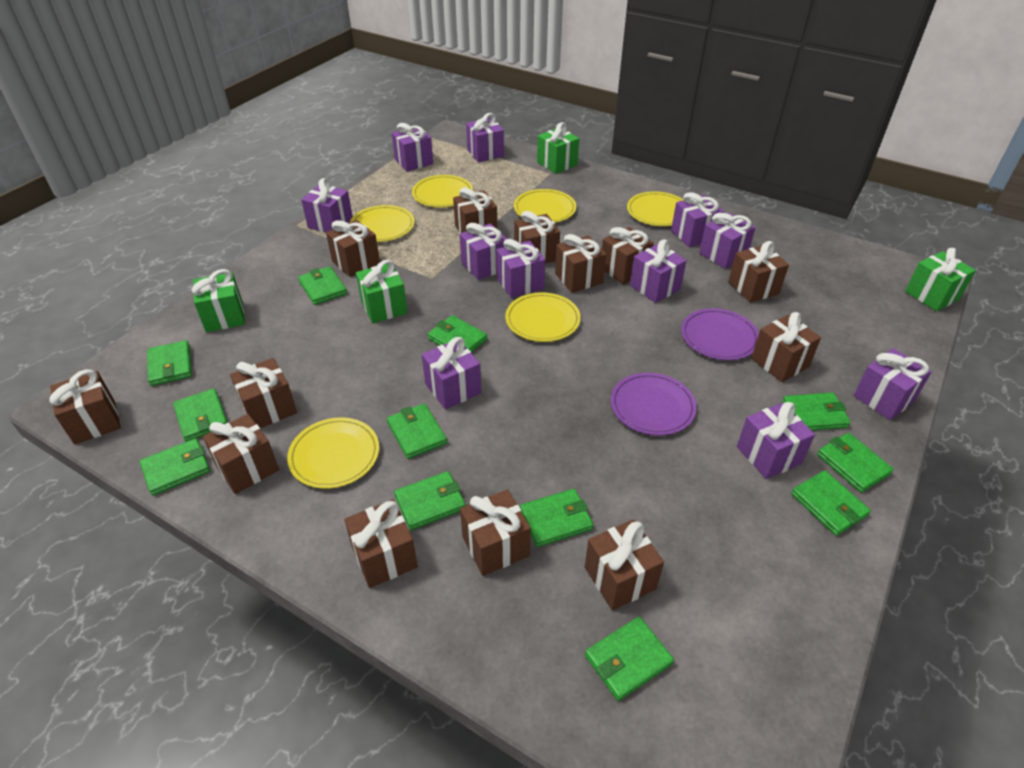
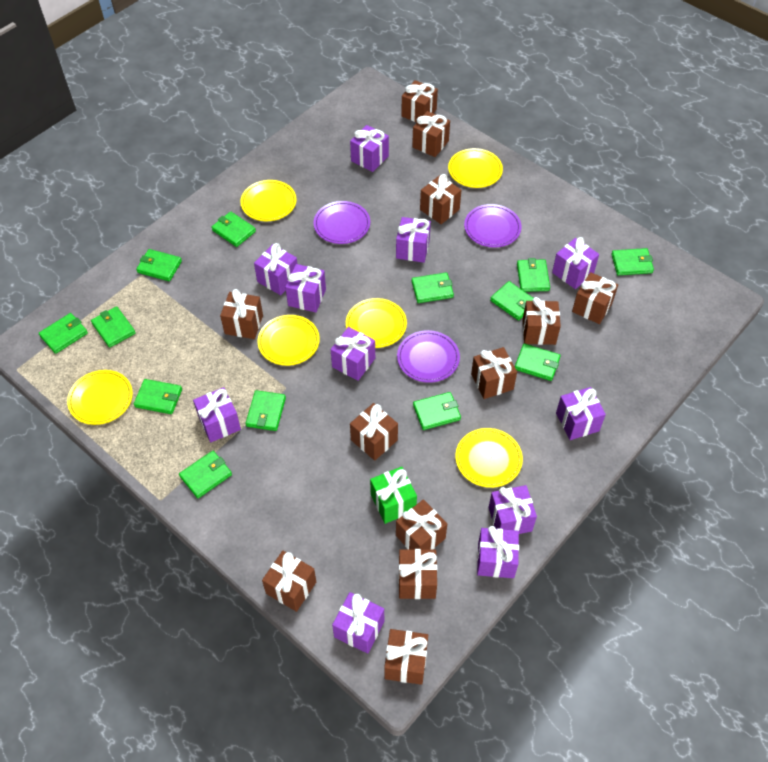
brown gift: 13 -> 12
green gift: 4 -> 1
green wallet: 12 -> 13
purple plate: 2 -> 3

